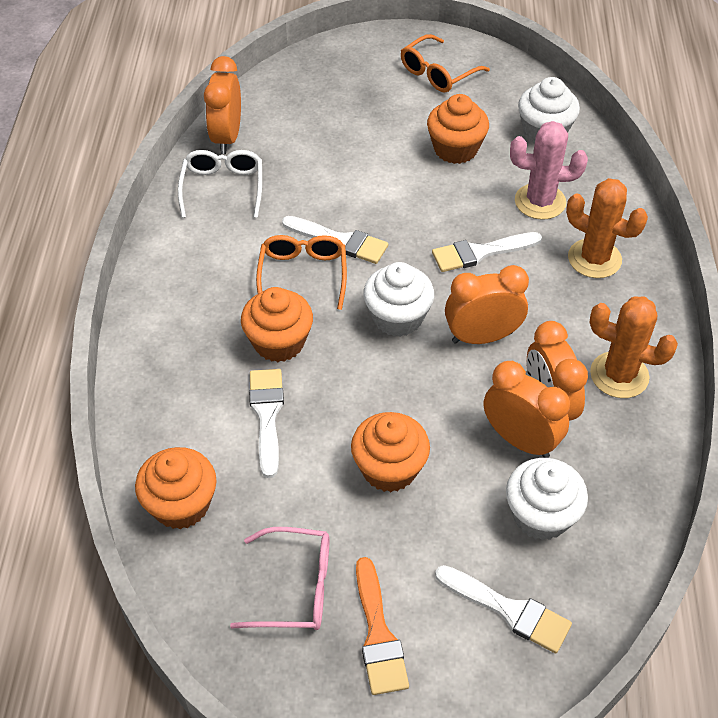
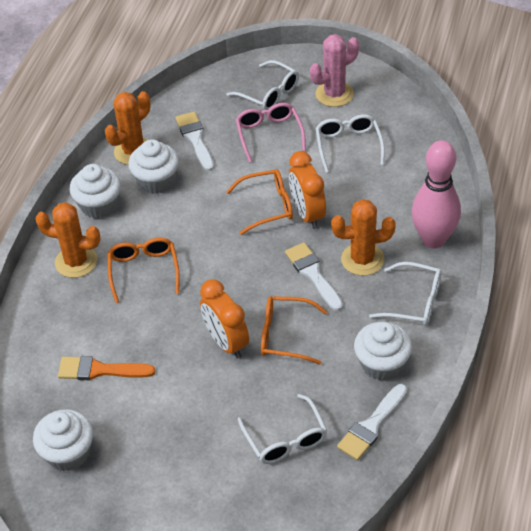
orange cactus: 2 -> 3
orange clock: 4 -> 2
orange cupcake: 4 -> 0
orange glasses: 2 -> 3
pink bowling pin: 0 -> 1
white brush: 4 -> 3
white cupcake: 3 -> 4
white glasses: 1 -> 4

